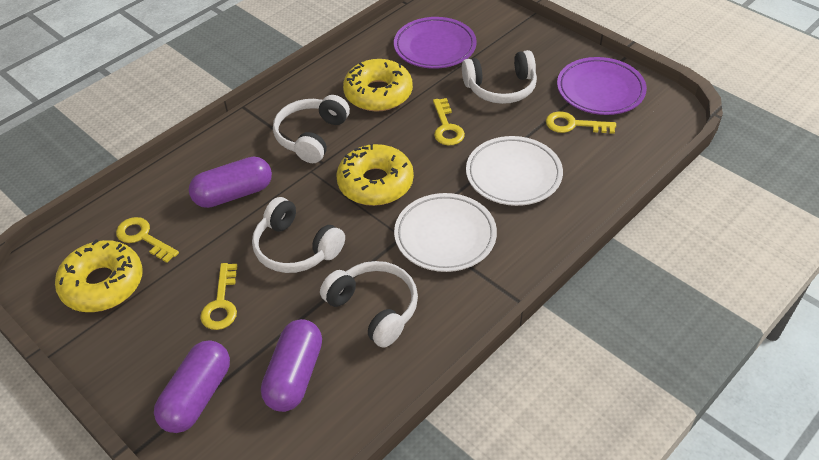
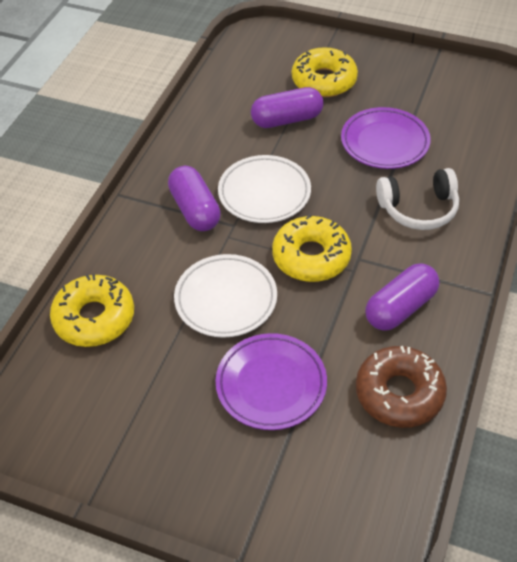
brown donut: 0 -> 1
white headphones: 4 -> 1
yellow key: 4 -> 0

